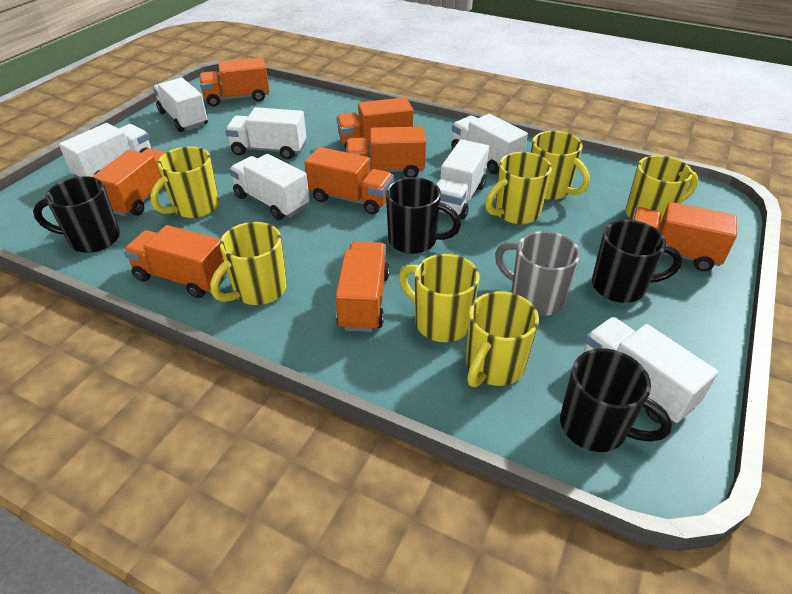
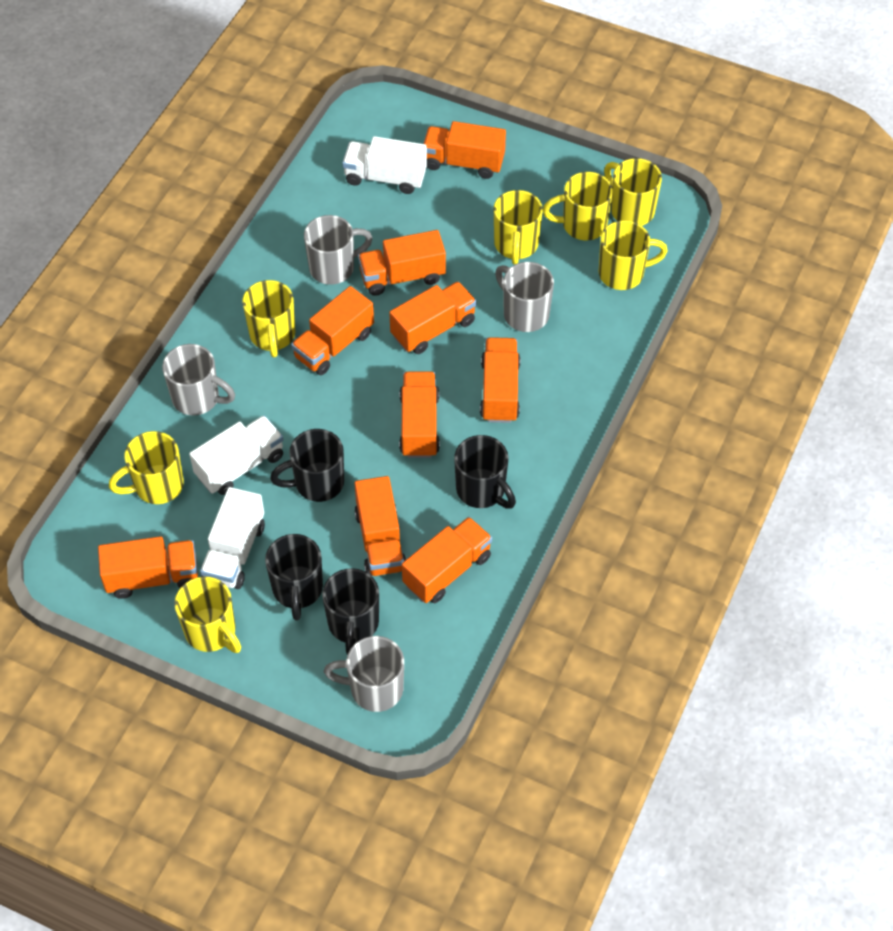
grey mug: 1 -> 4
orange truck: 8 -> 9
white truck: 7 -> 3

